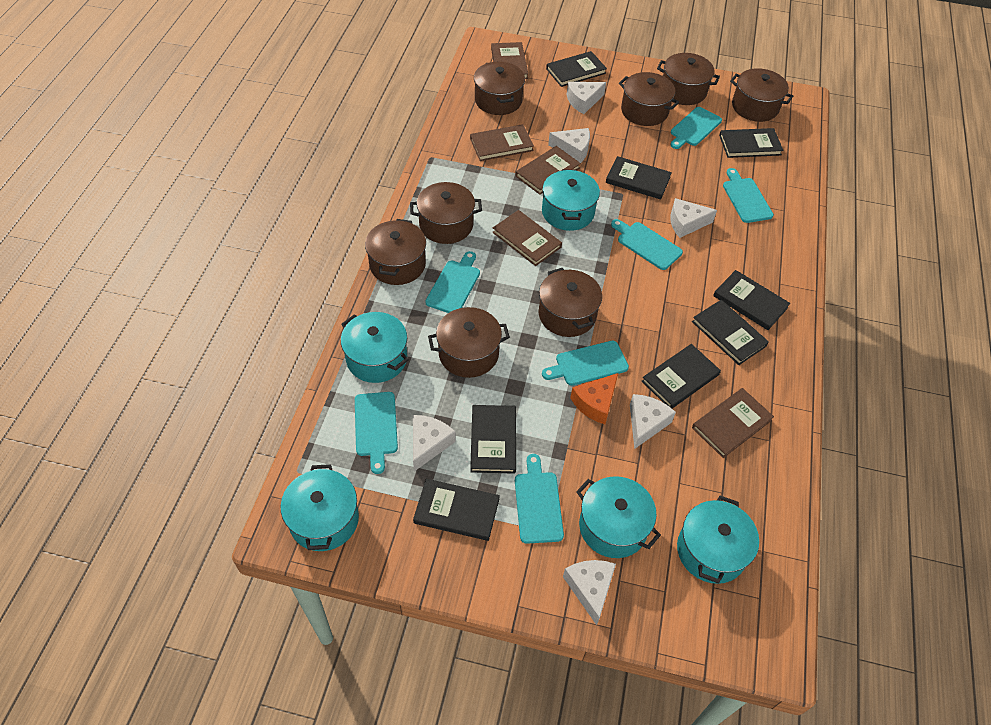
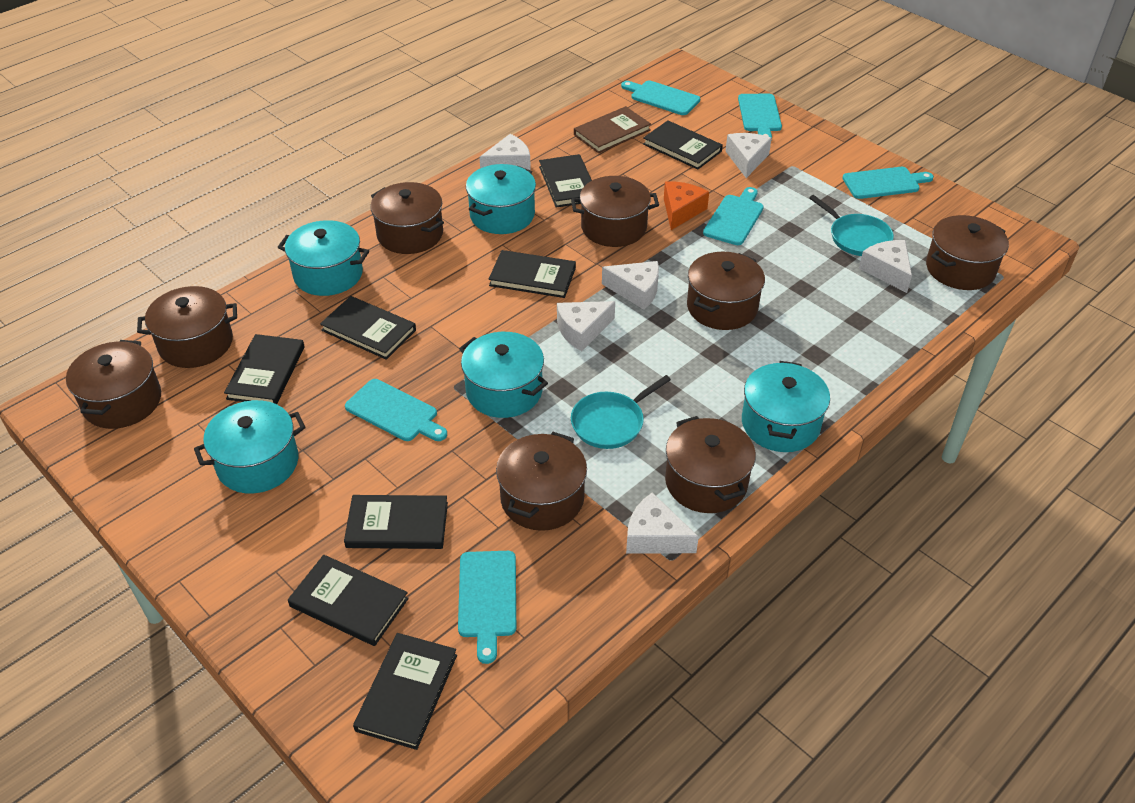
brown book: 5 -> 1
turquoise cutting board: 7 -> 6
turquoise pan: 0 -> 2

